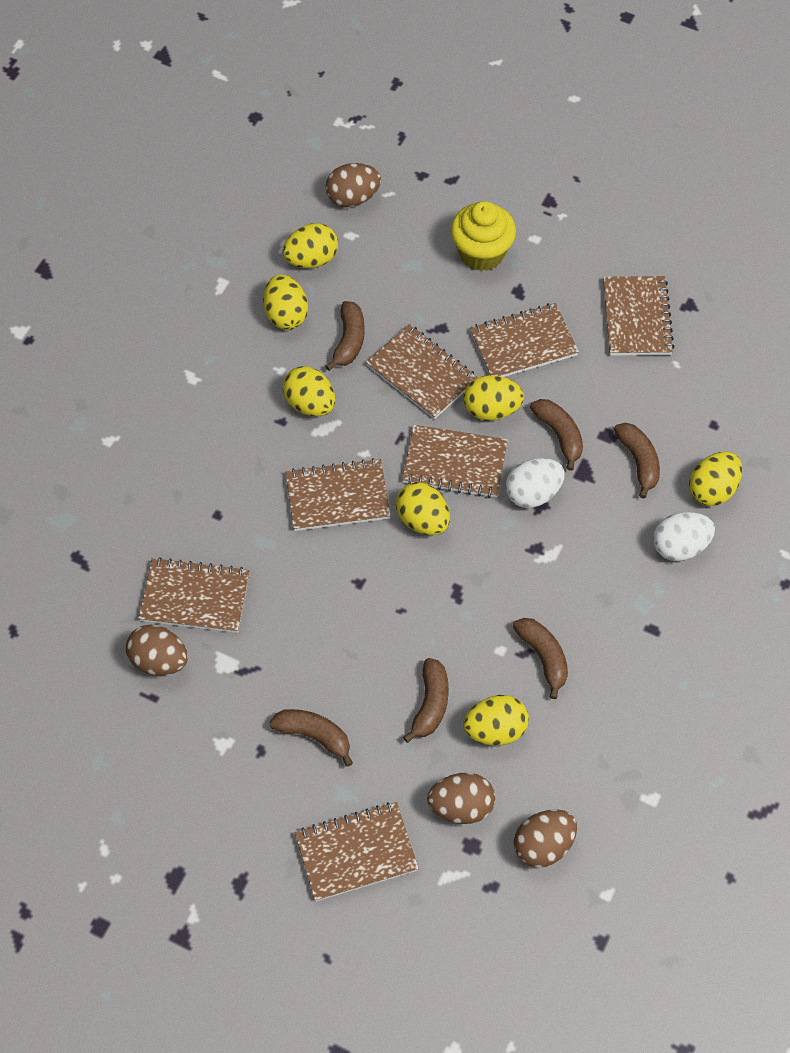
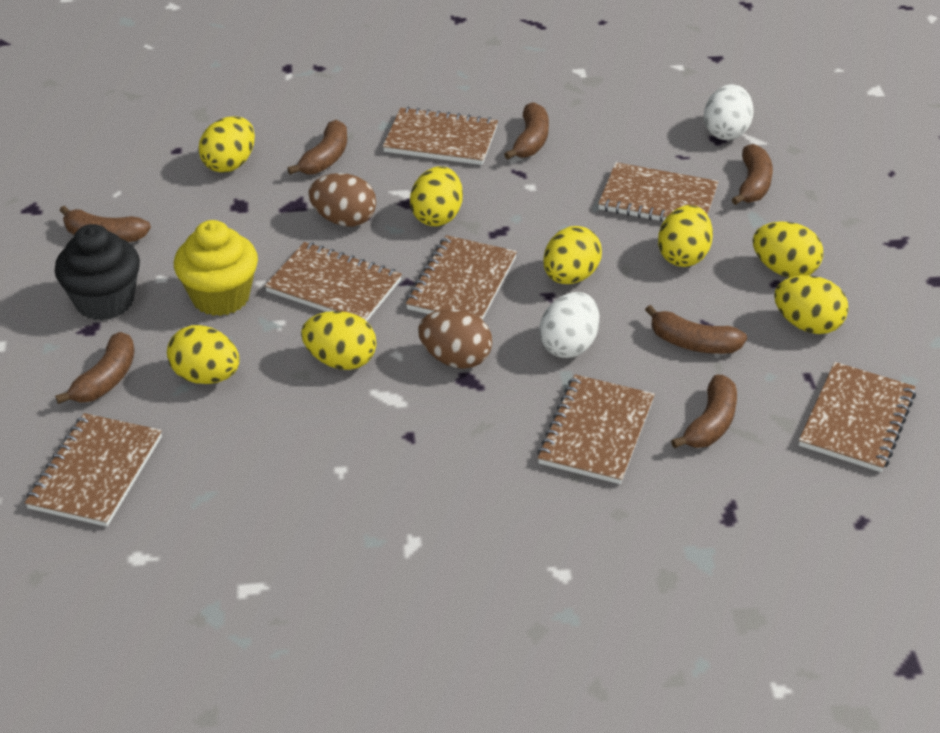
black cupcake: 0 -> 1
brown banana: 6 -> 7
brown egg: 4 -> 2
yellow egg: 7 -> 8

